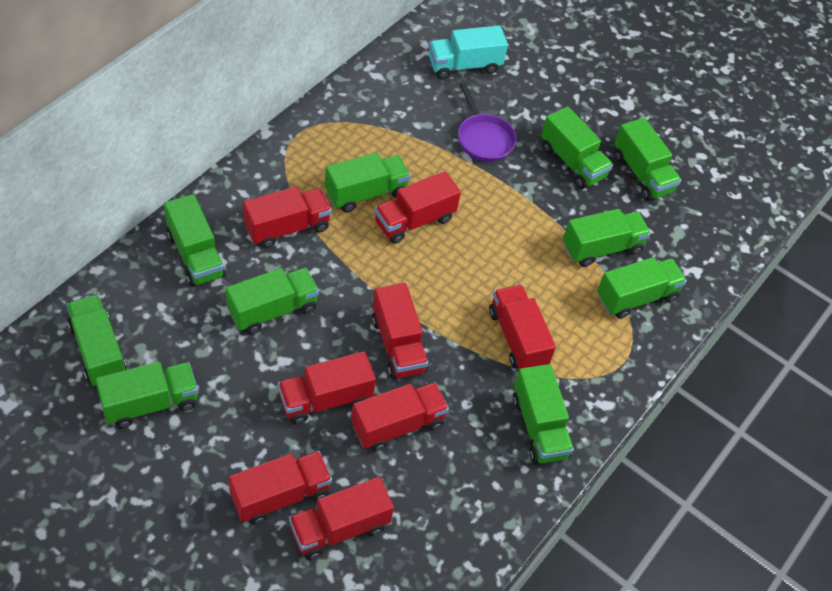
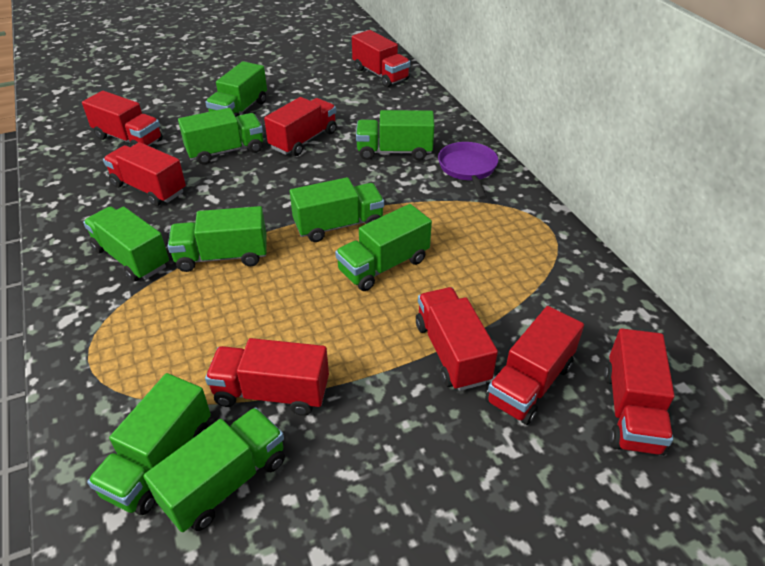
green truck: 10 -> 9
turquoise truck: 1 -> 0

